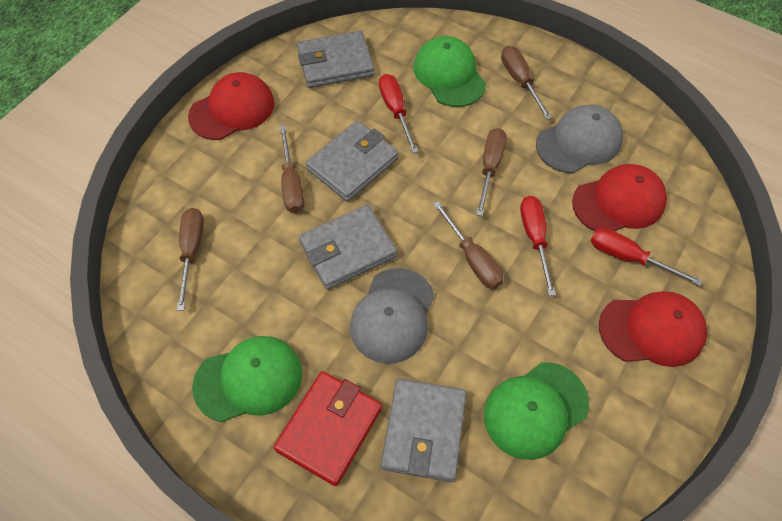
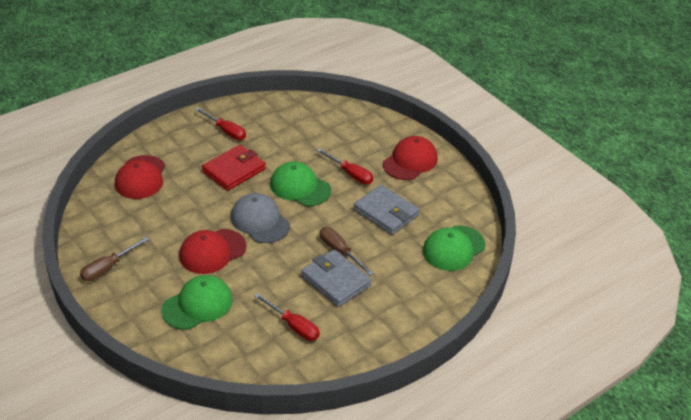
brown screwdriver: 5 -> 2
grey cap: 2 -> 1
grey wallet: 4 -> 2

